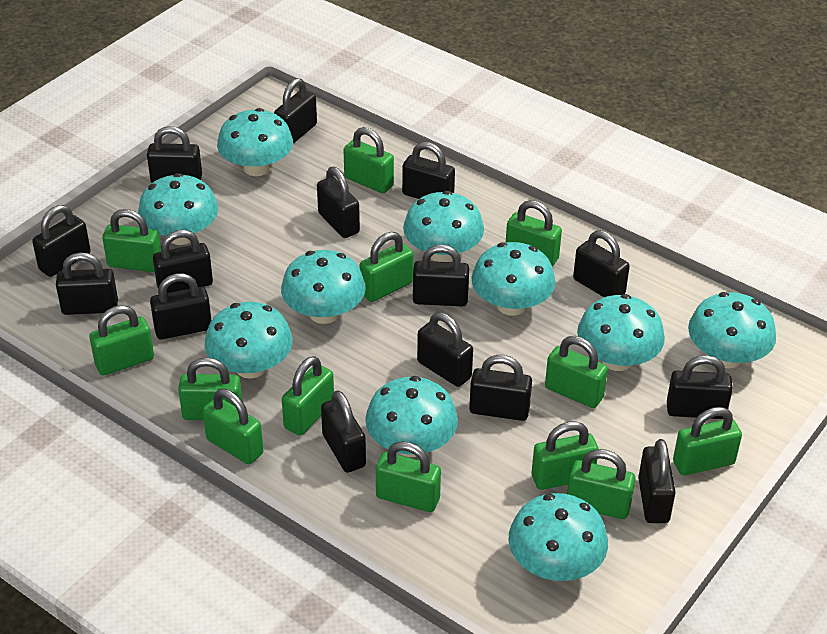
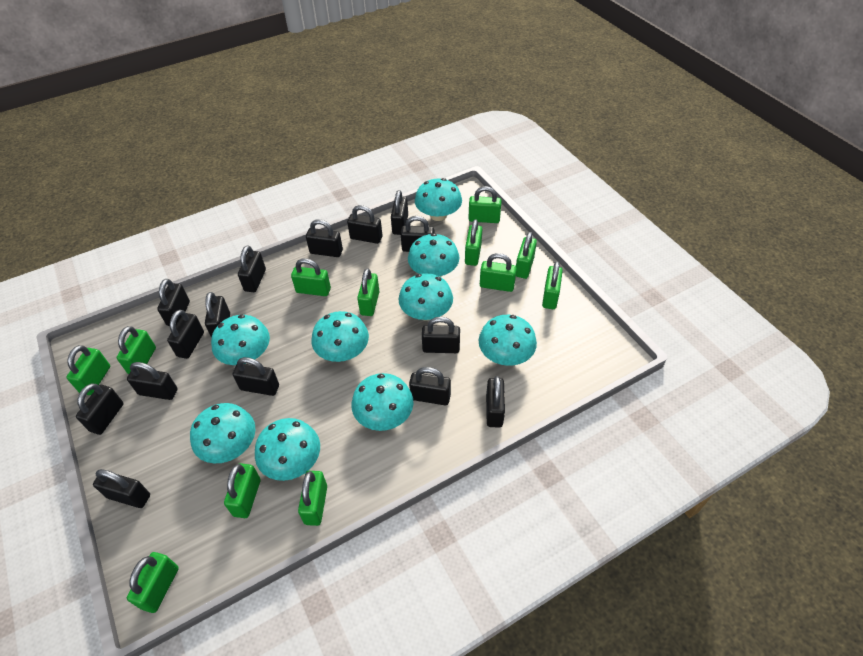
green padlock: 13 -> 12
turquoise mushroom: 10 -> 9

